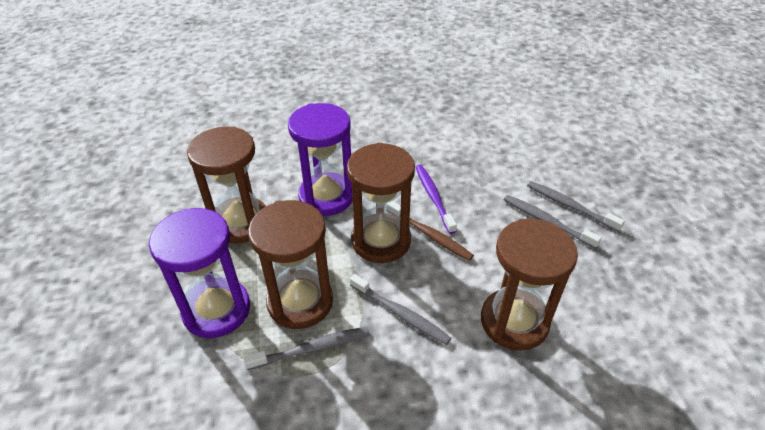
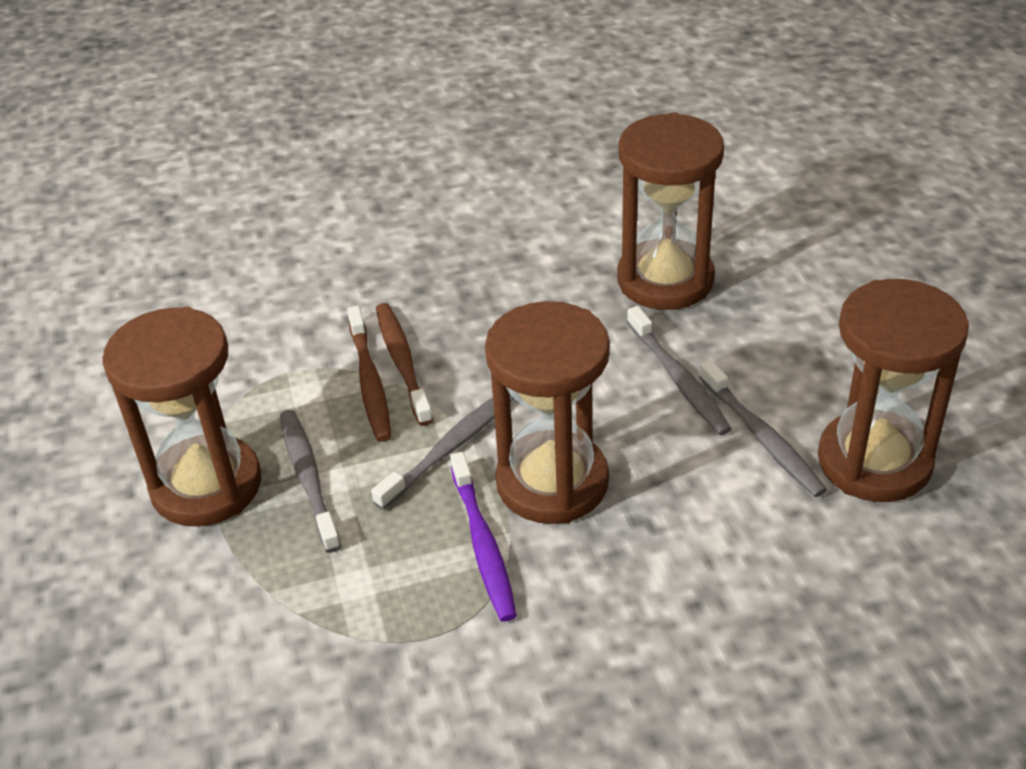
brown toothbrush: 1 -> 2
purple hourglass: 2 -> 0

